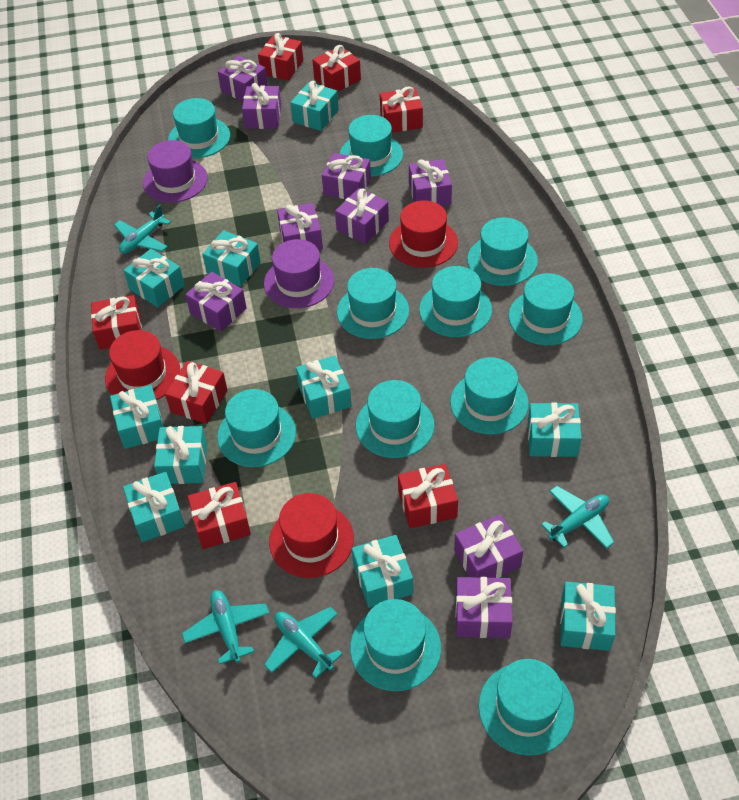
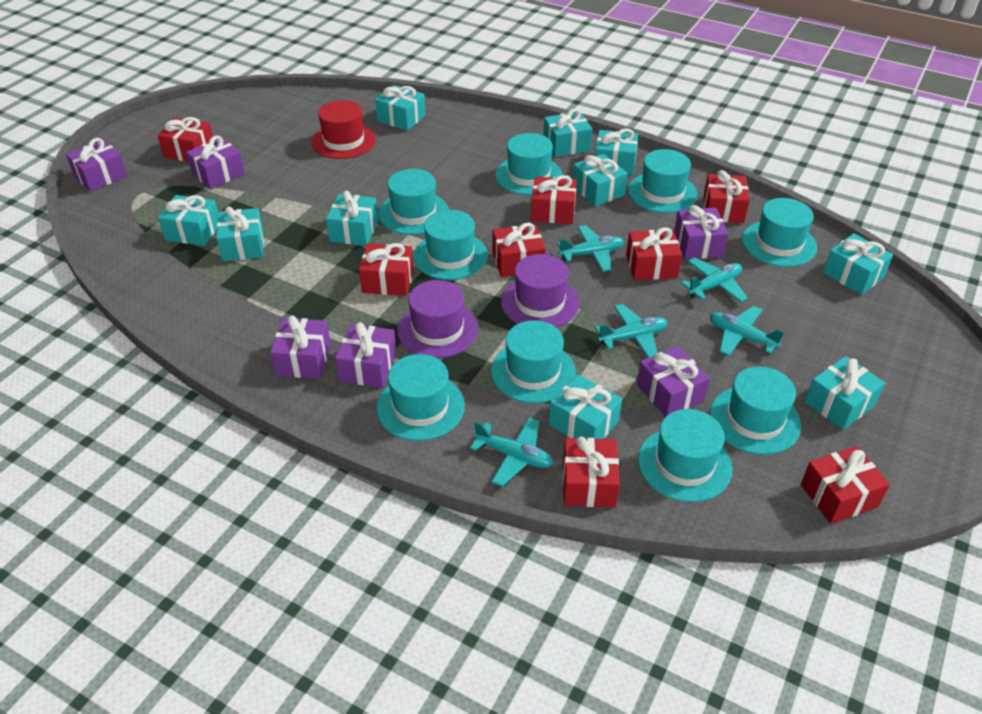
purple gift: 9 -> 6
red gift: 7 -> 8
red hat: 3 -> 1
turquoise hat: 11 -> 9
turquoise plane: 4 -> 5

